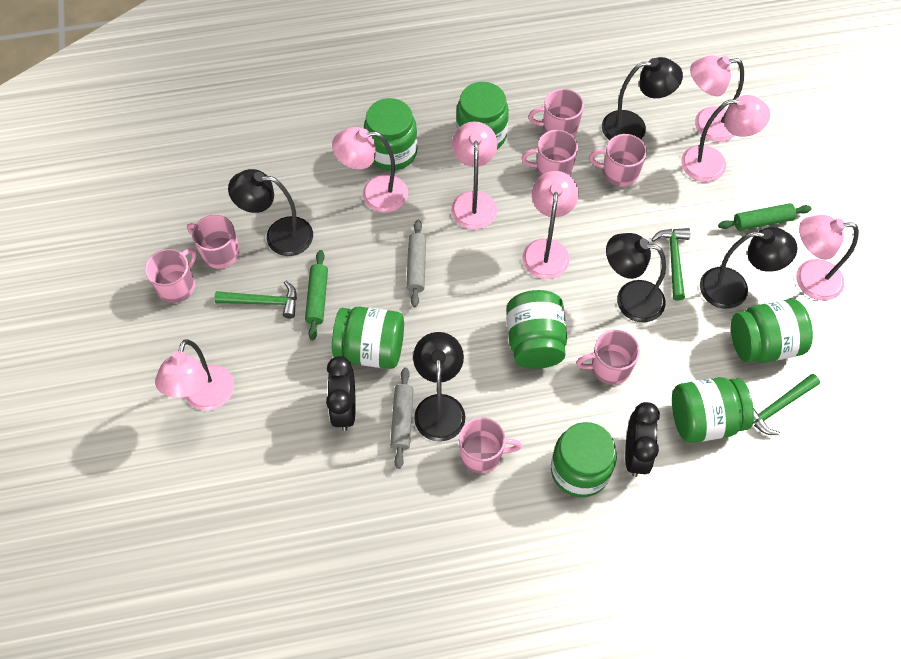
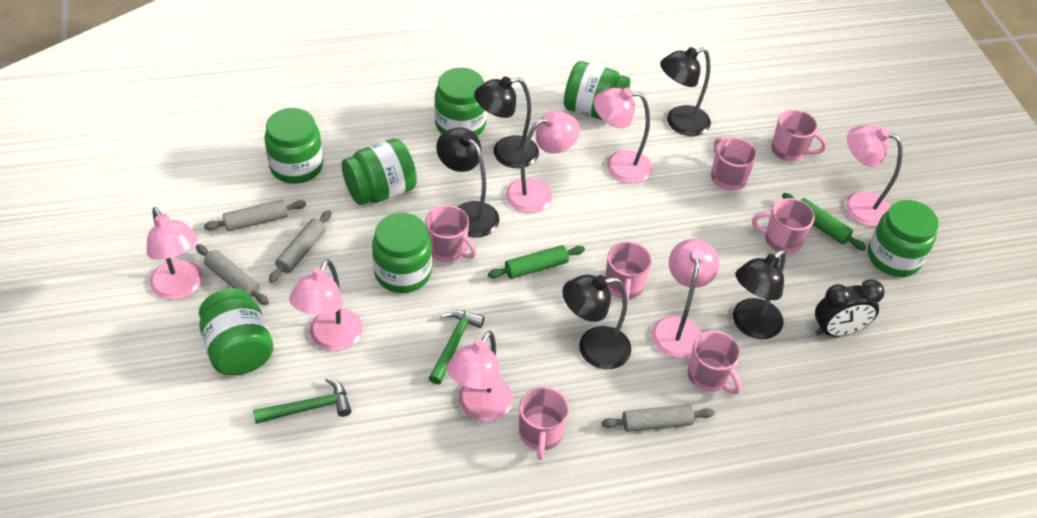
black clock: 2 -> 1
green hammer: 3 -> 2
grey rolling pin: 2 -> 4

